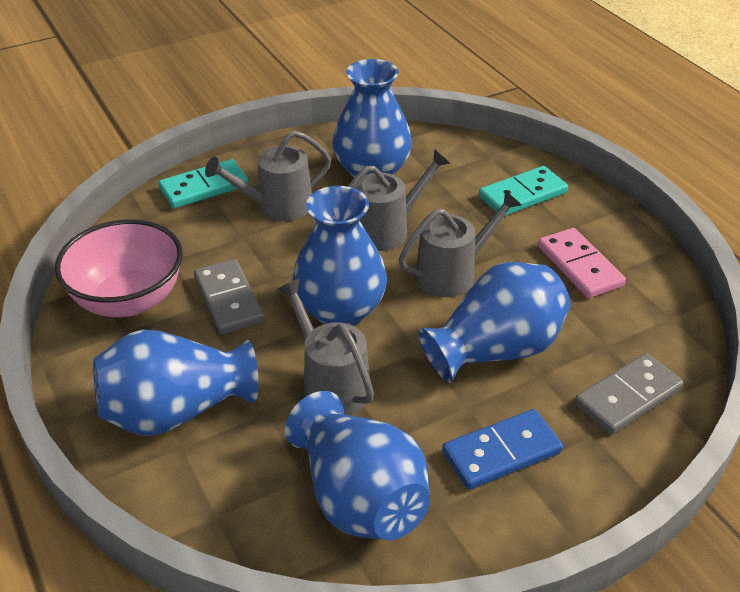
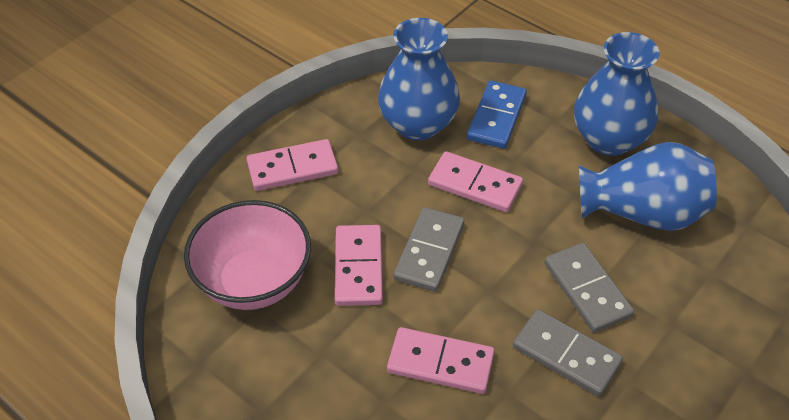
blue vase: 5 -> 3
grey domino: 2 -> 3
grey watering can: 4 -> 0
pink domino: 1 -> 4
turquoise domino: 2 -> 0

